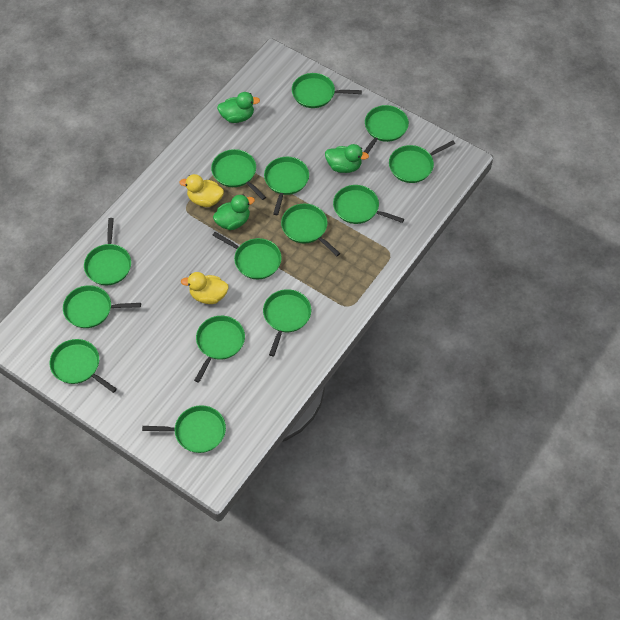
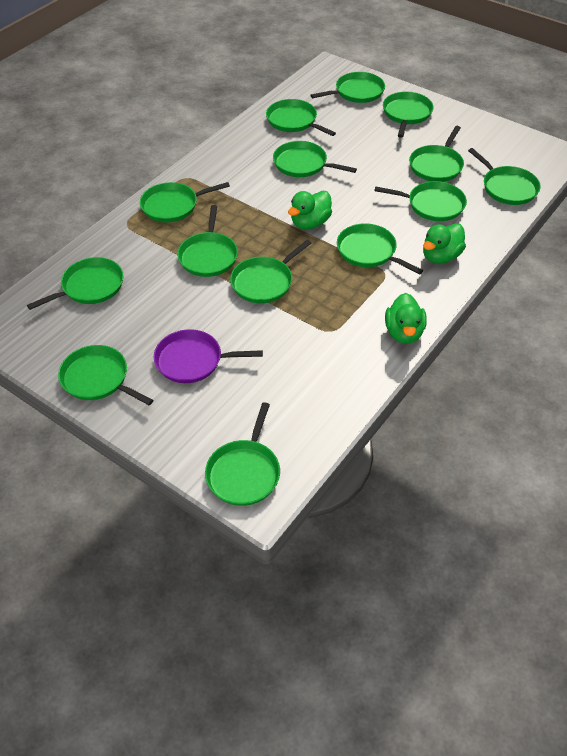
purple pan: 0 -> 1
yellow duck: 2 -> 0

